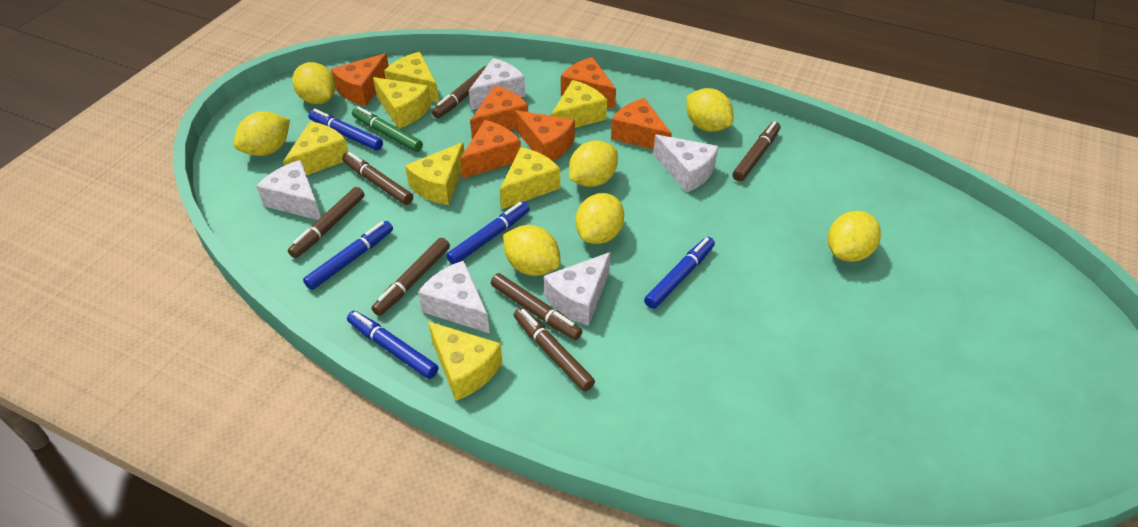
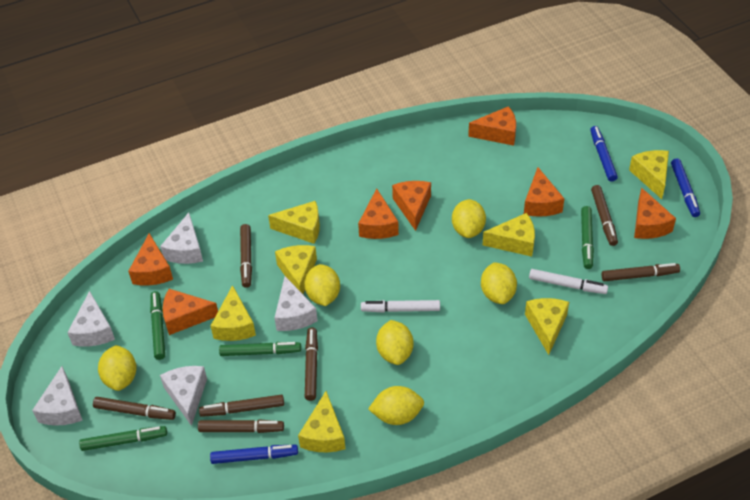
blue marker: 5 -> 3
green marker: 1 -> 4
orange cheese: 6 -> 7
white marker: 0 -> 2
yellow lemon: 7 -> 6

